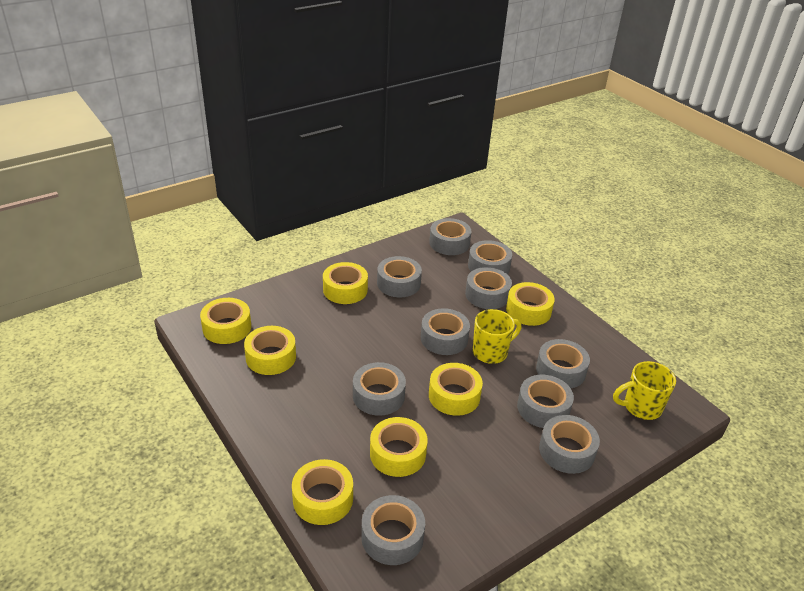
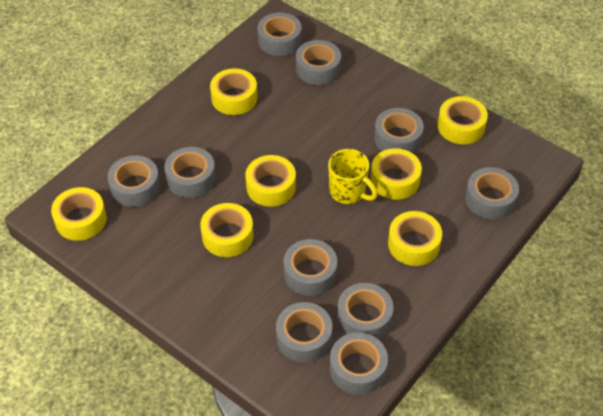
yellow mug: 2 -> 1

